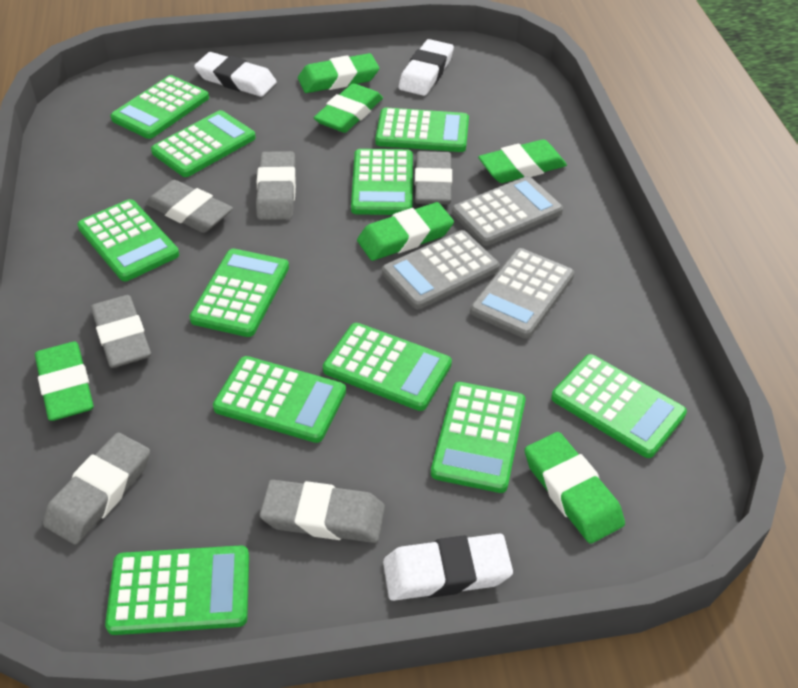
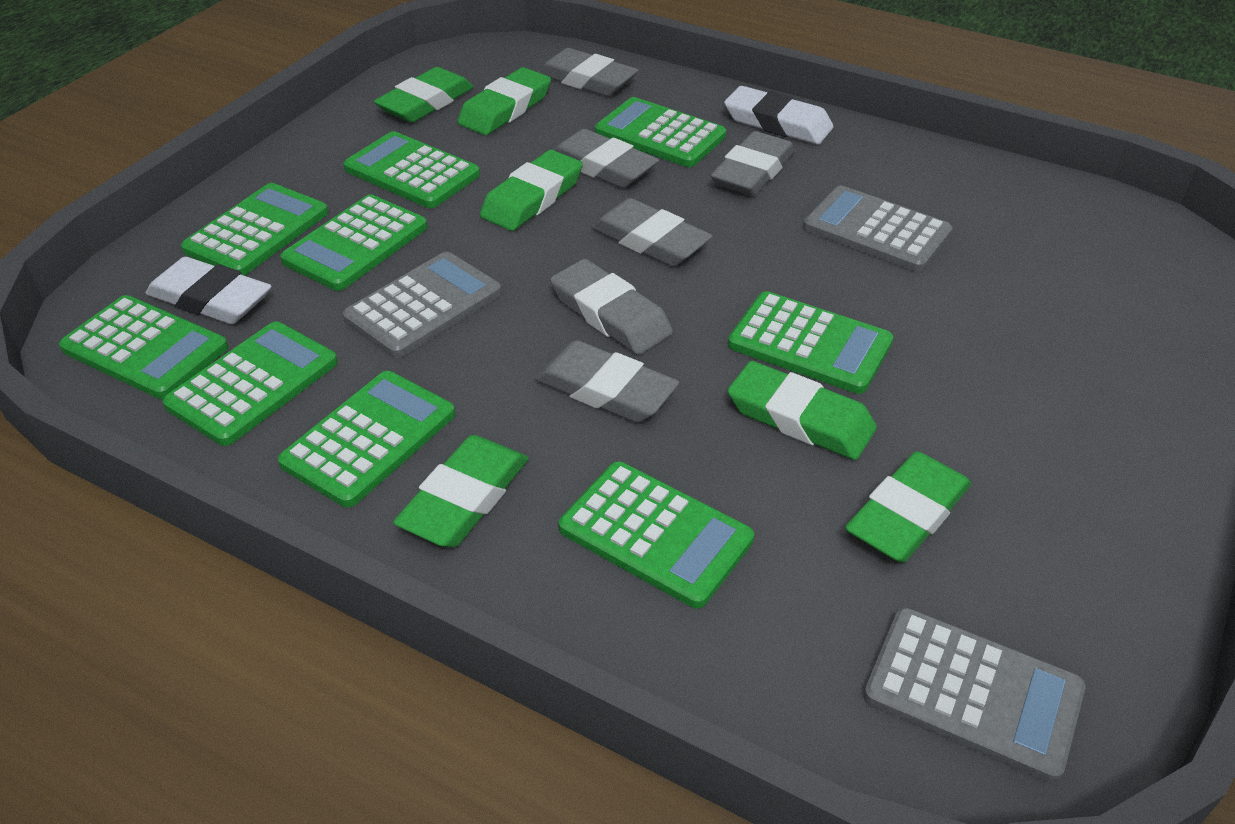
green calculator: 11 -> 9
white eraser: 3 -> 2

